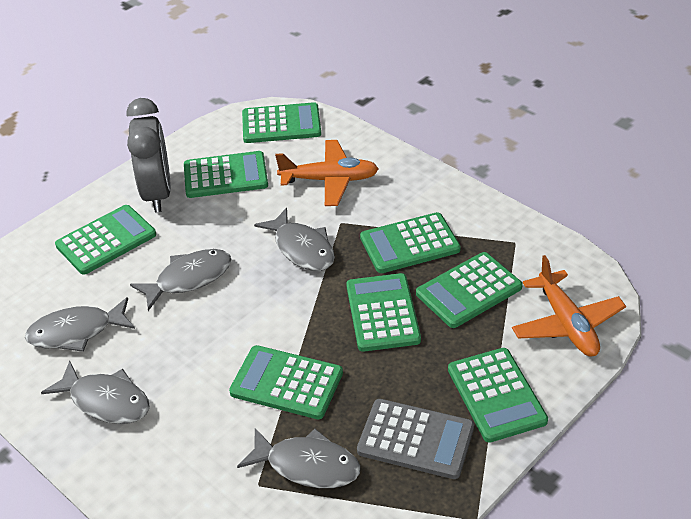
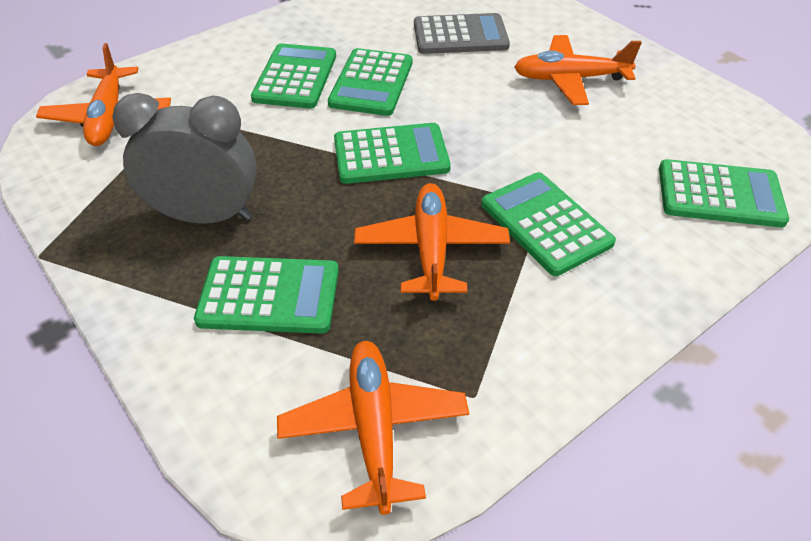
green calculator: 8 -> 6
grey fish: 5 -> 0
orange plane: 2 -> 4

